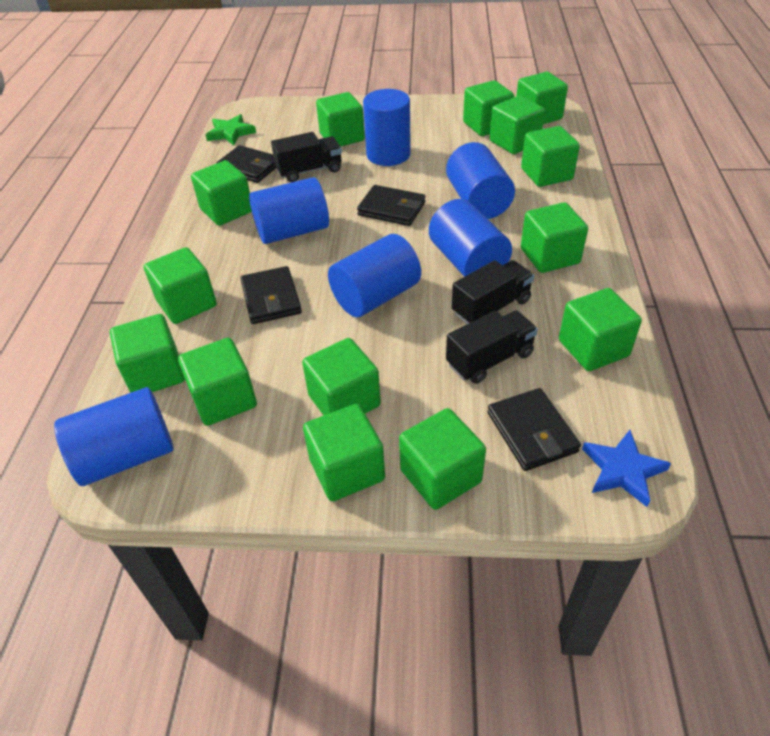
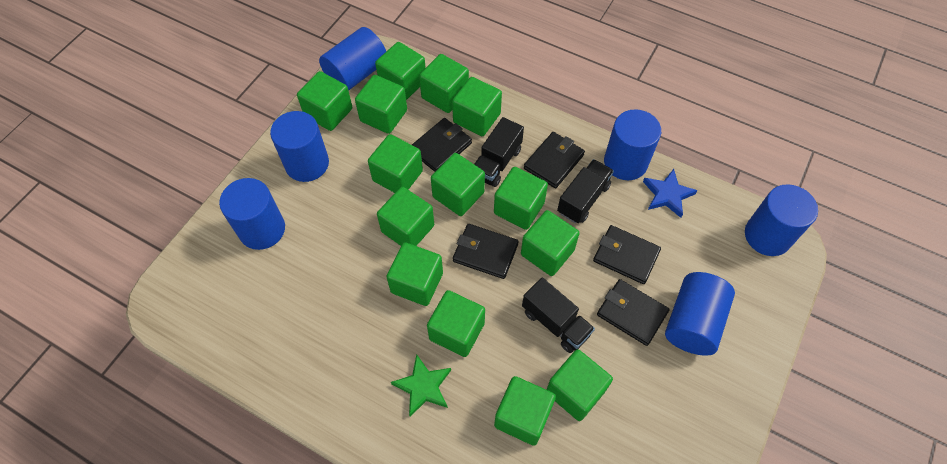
black wallet: 4 -> 5

